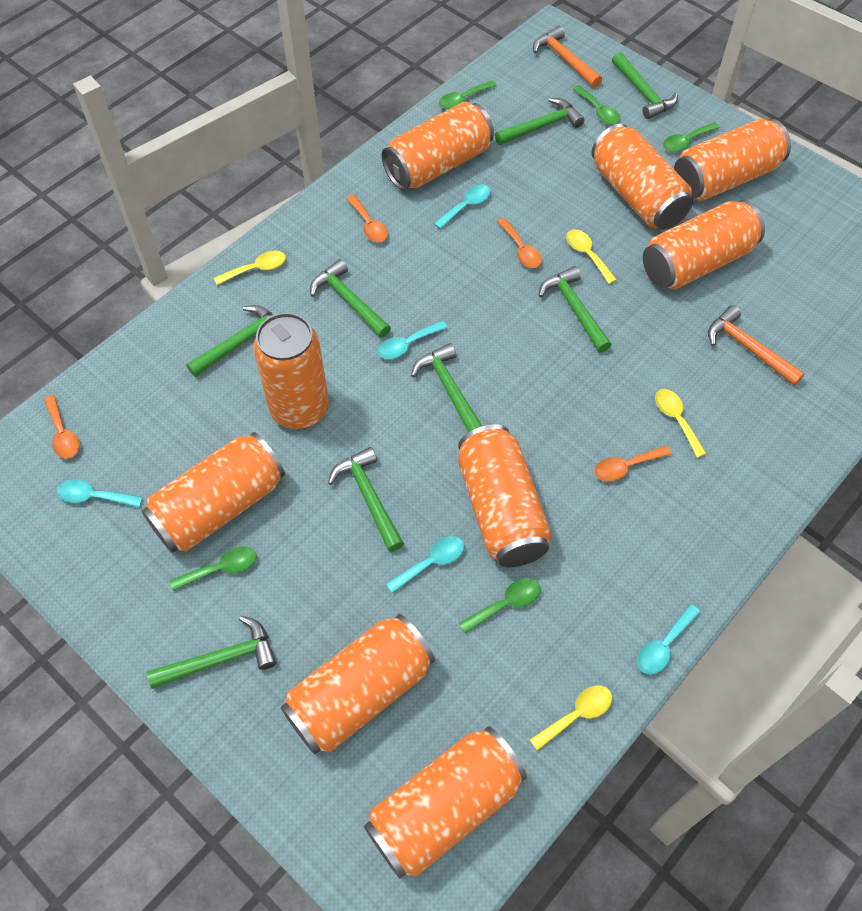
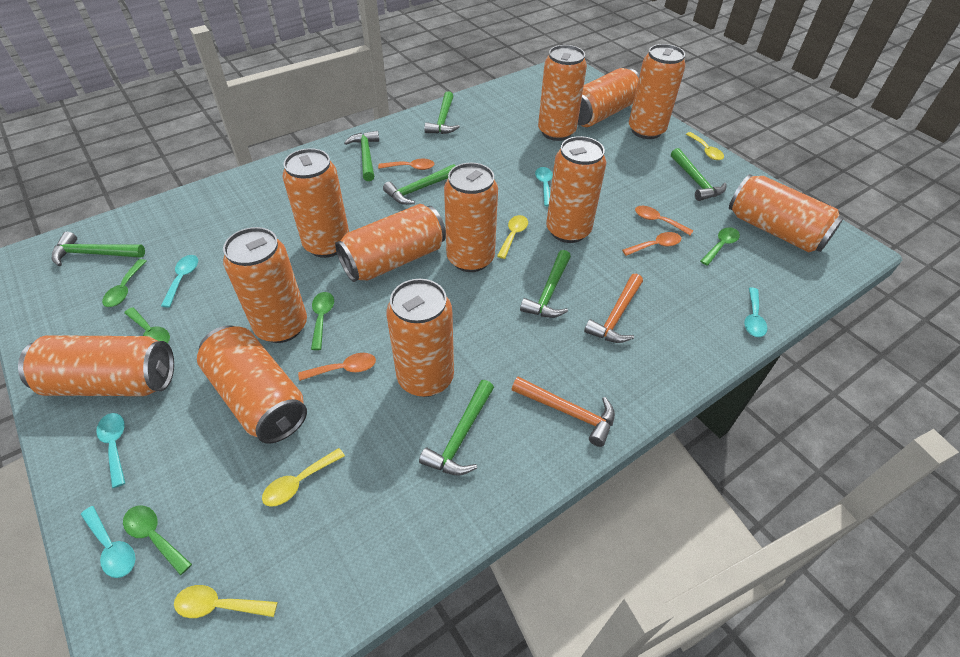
green hammer: 8 -> 7
orange can: 9 -> 12

